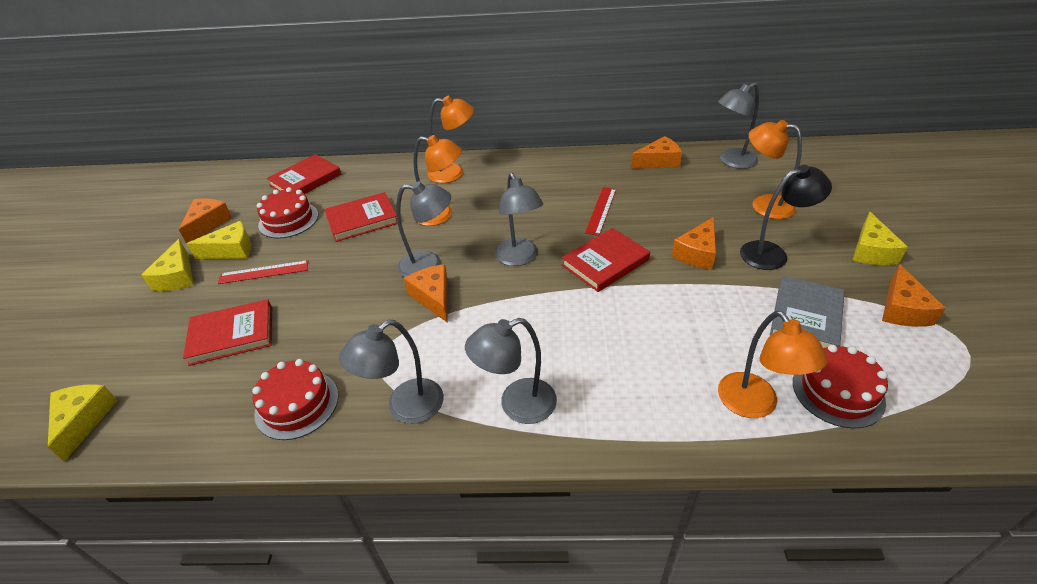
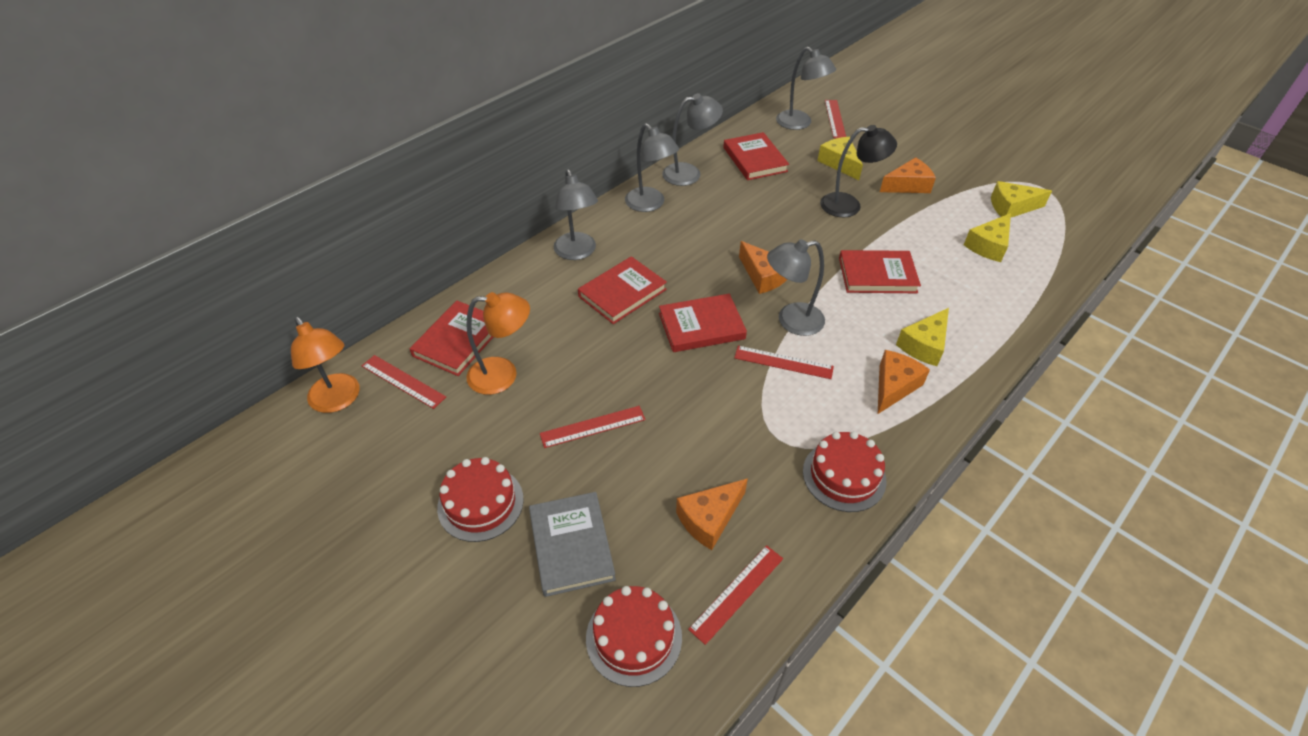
orange cheese: 5 -> 4
orange lamp: 4 -> 2
red book: 4 -> 5
red ruler: 2 -> 5

